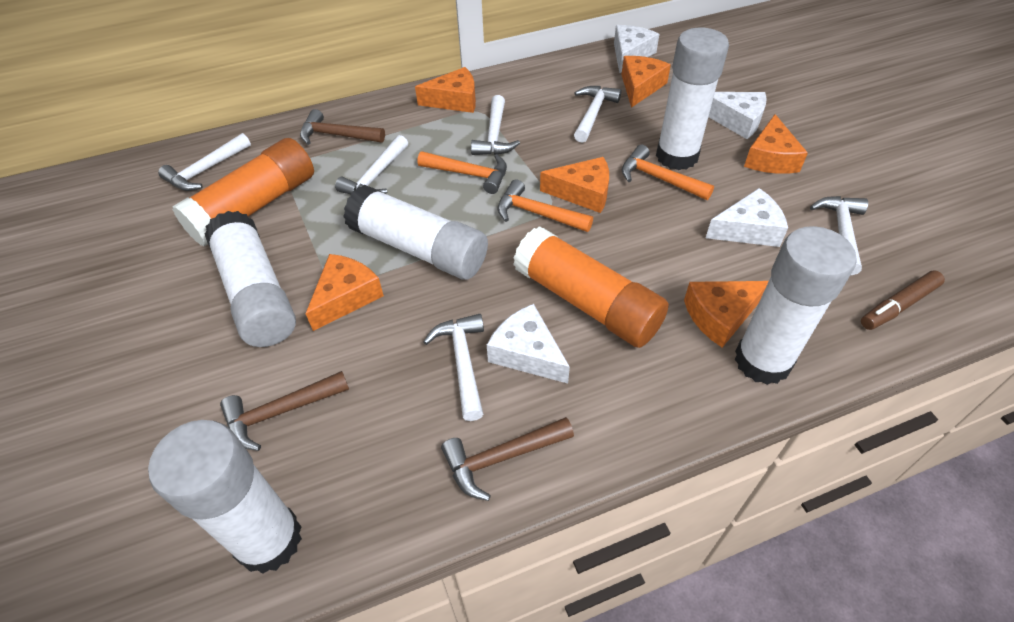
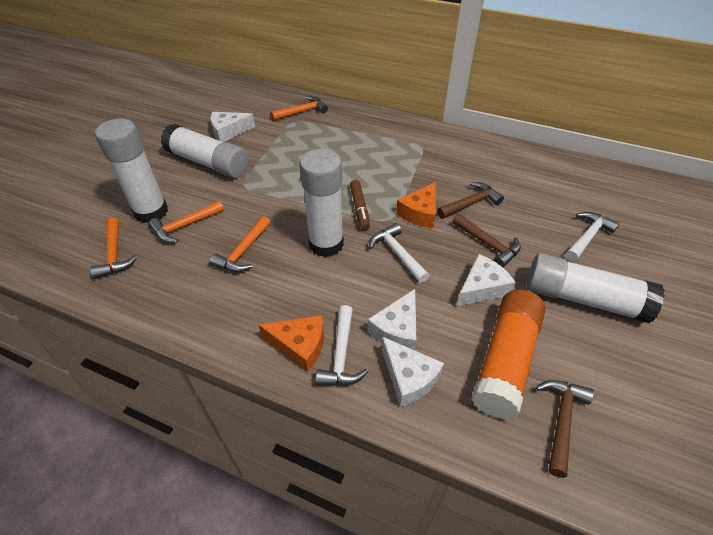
orange cheese: 6 -> 2
orange glue stick: 2 -> 1
orange hammer: 3 -> 4
white glue stick: 5 -> 4
white hammer: 6 -> 3

